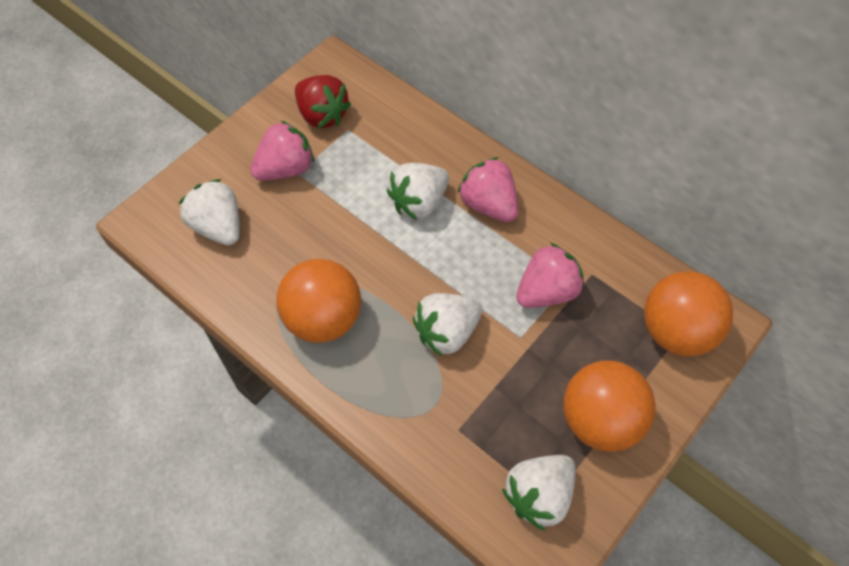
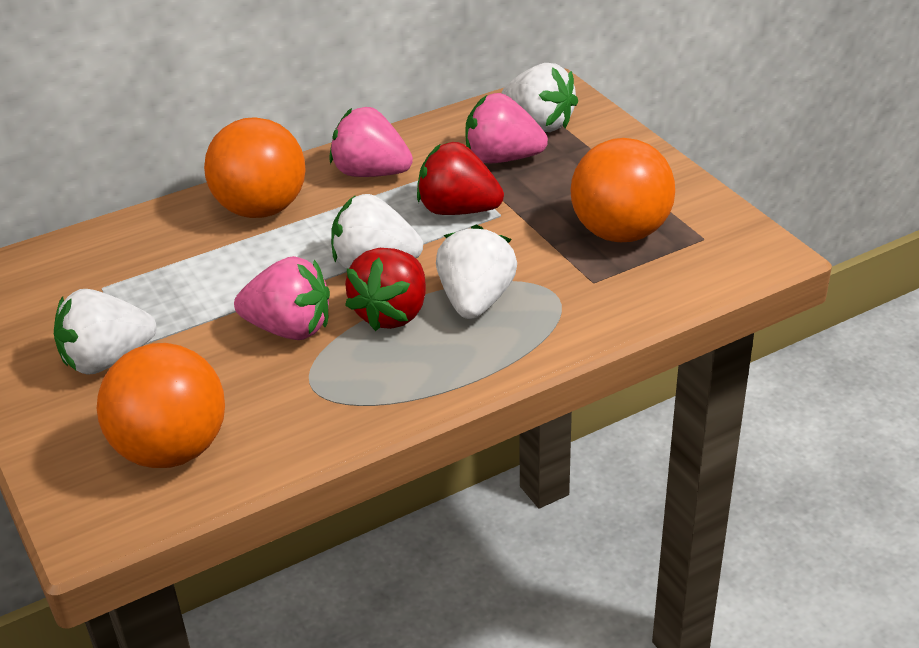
red strawberry: 1 -> 2

